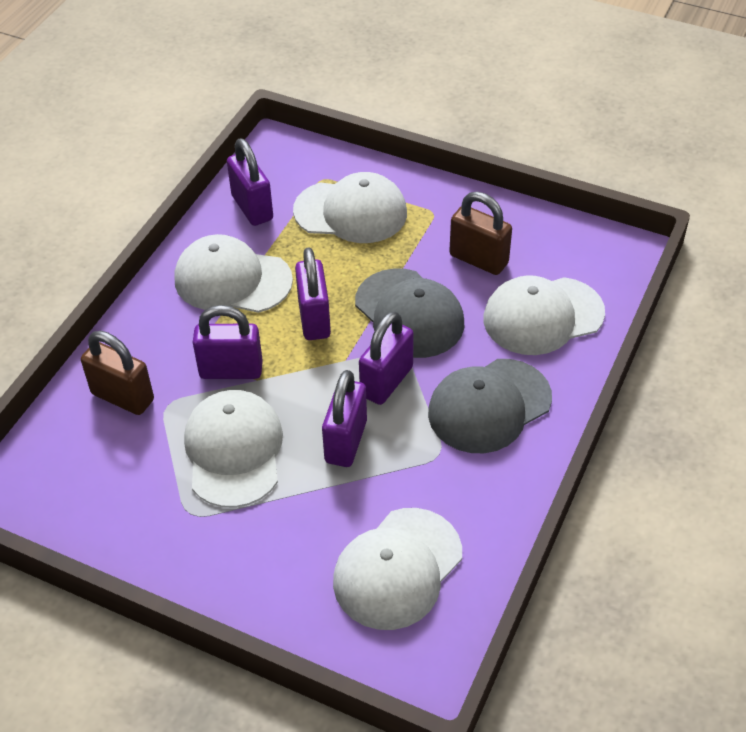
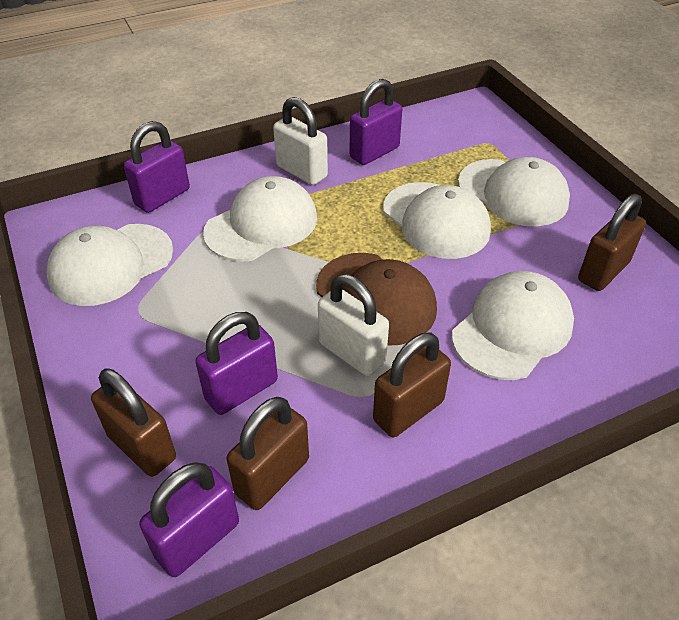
brown cap: 0 -> 1
brown padlock: 2 -> 4
grey cap: 2 -> 0
purple padlock: 5 -> 4
white padlock: 0 -> 2

